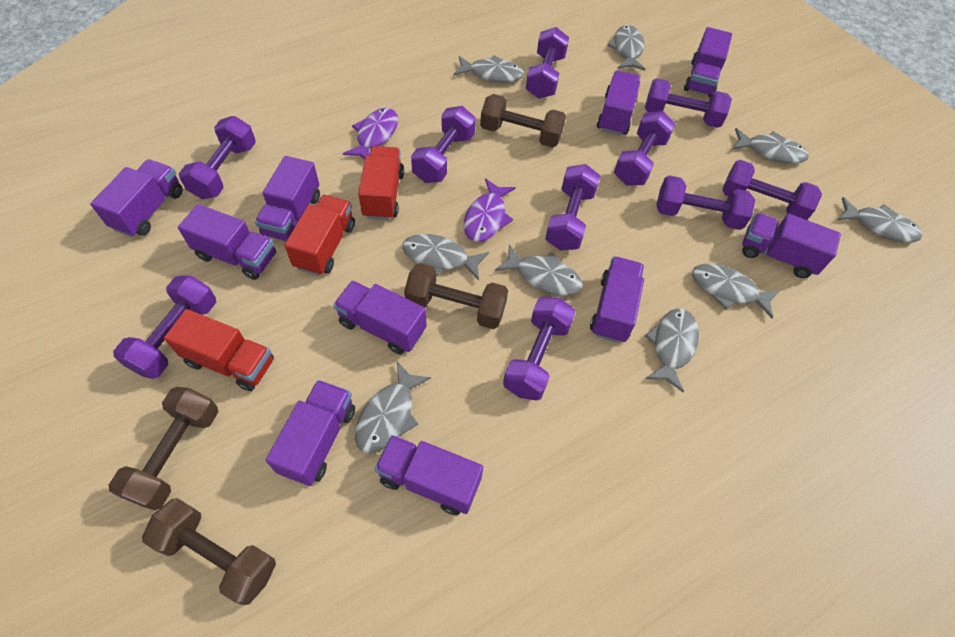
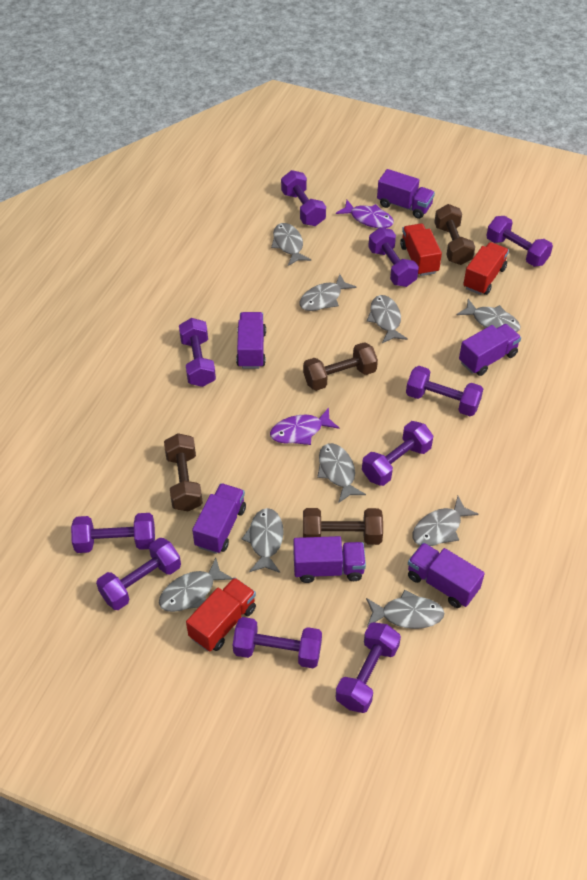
purple truck: 10 -> 6

